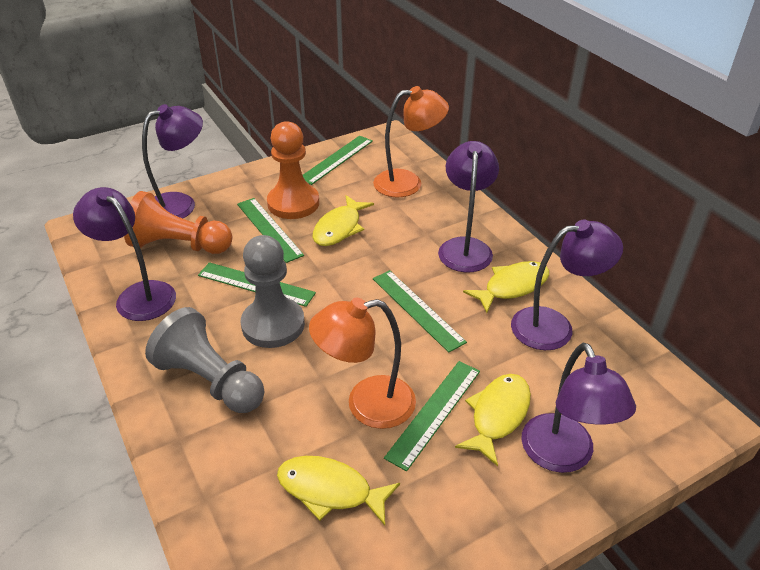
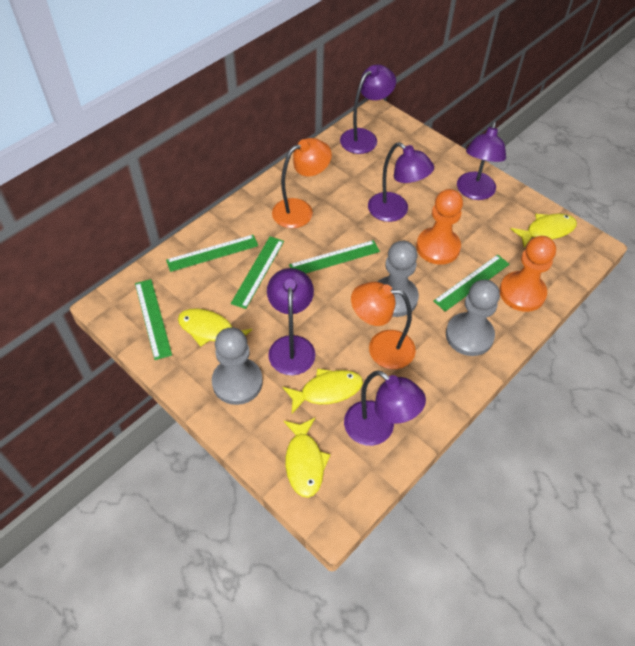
grey pawn: 2 -> 3

